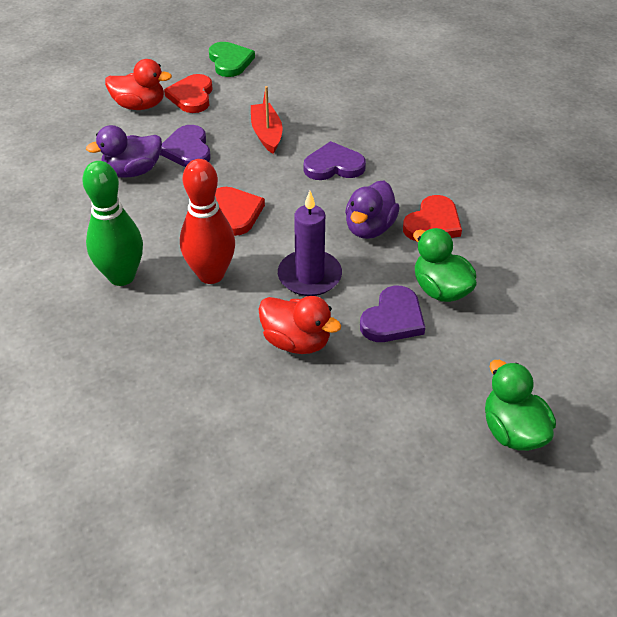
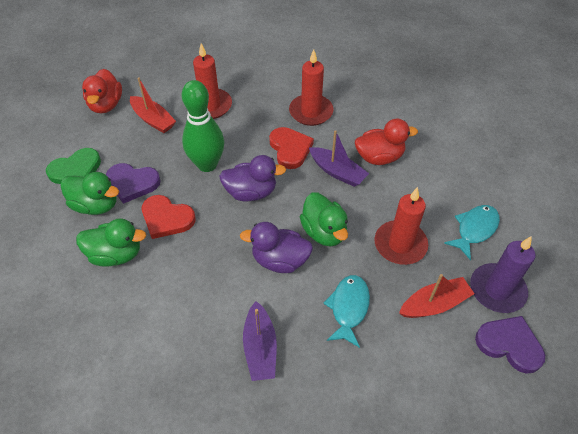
green duck: 2 -> 3
purple boat: 0 -> 2
purple heart: 3 -> 2
red boat: 1 -> 2
red bowling pin: 1 -> 0
red candle: 0 -> 3
red heart: 3 -> 2
turquoise fish: 0 -> 2

